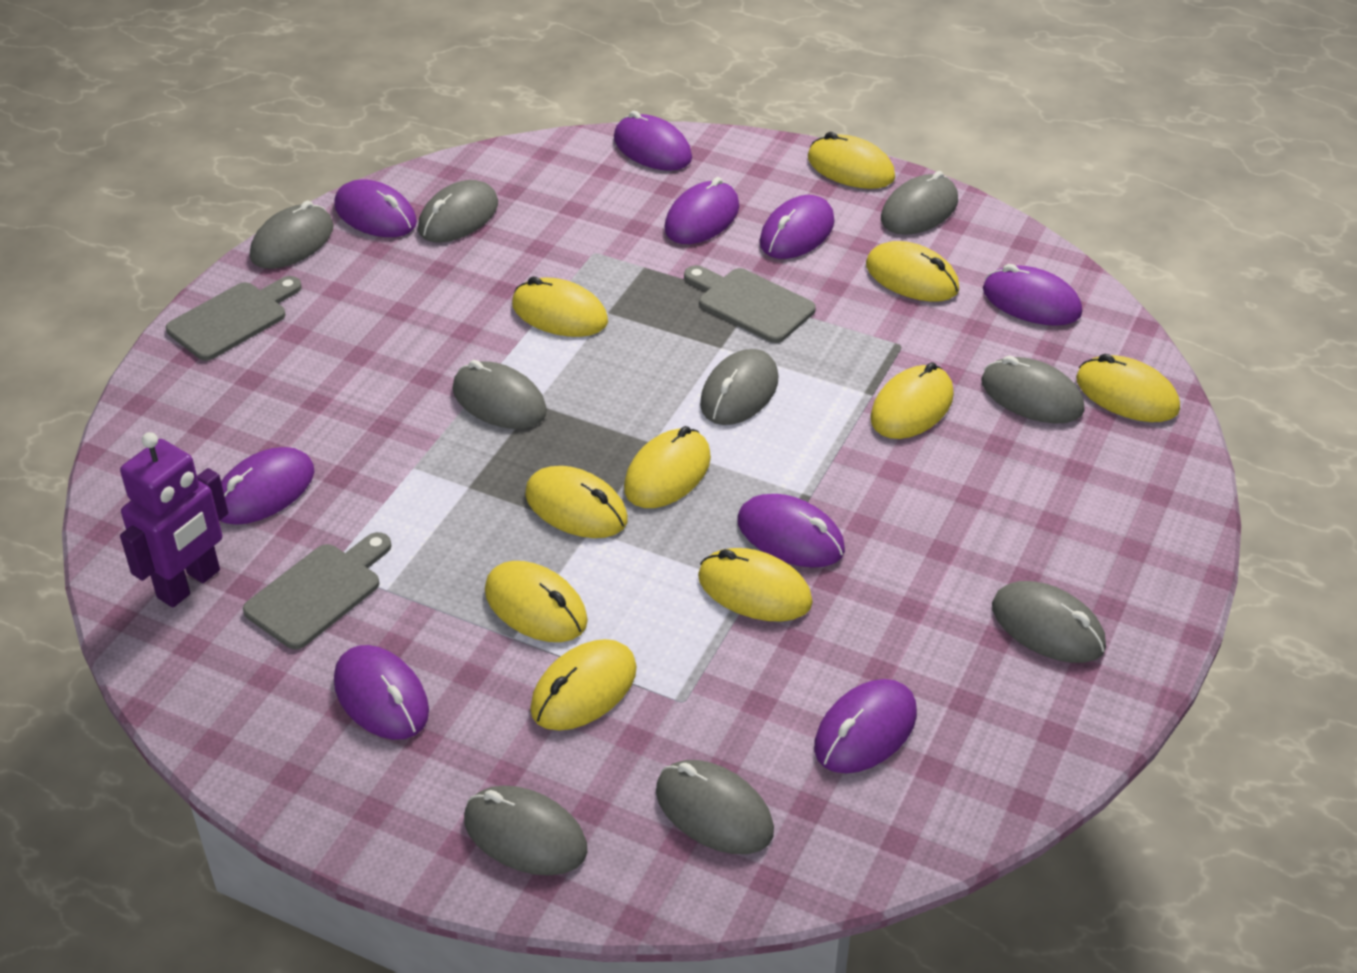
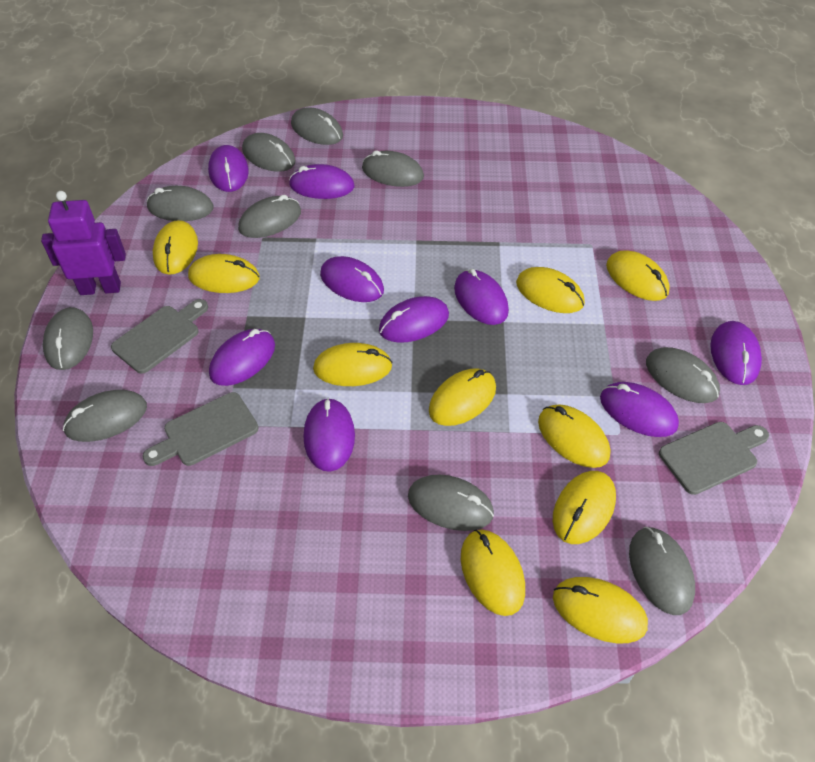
grey mouse: 9 -> 10

